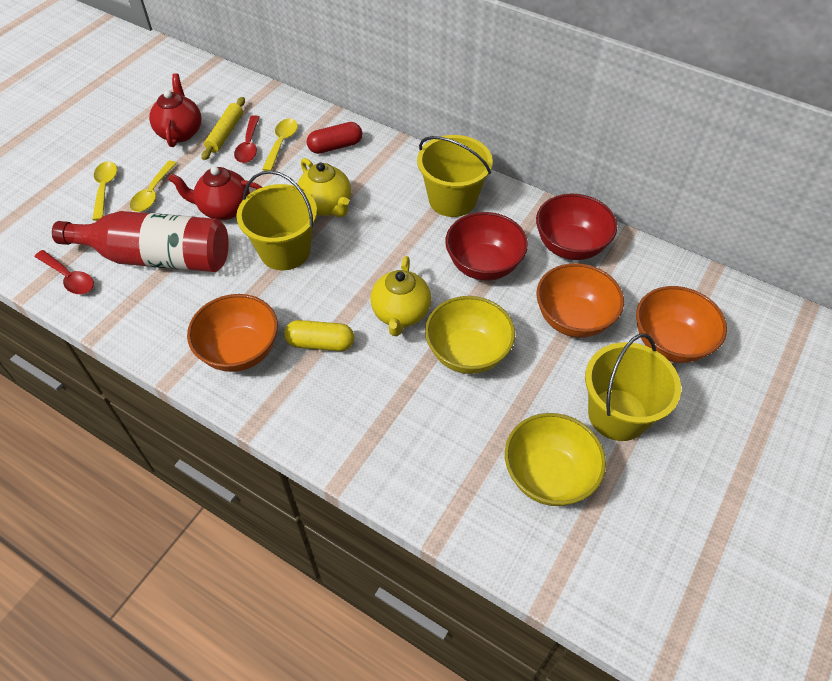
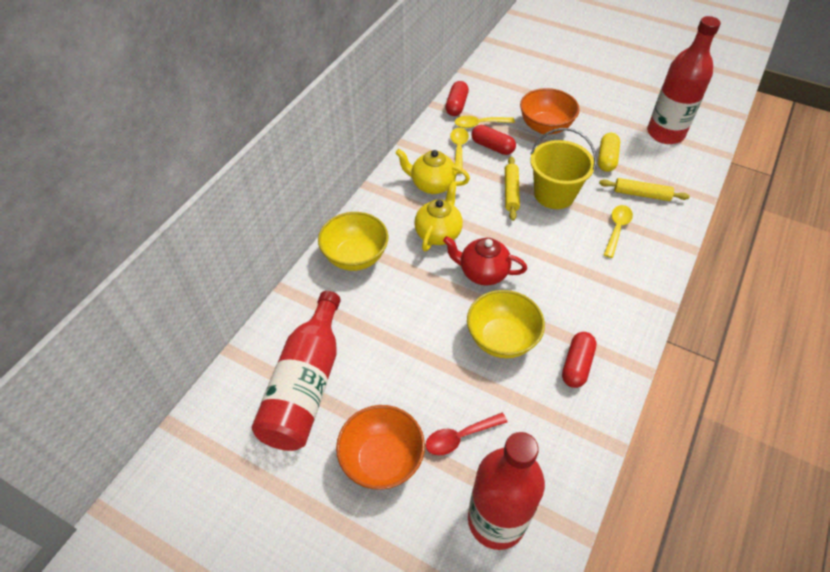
orange bowl: 3 -> 2
red bottle: 1 -> 3
red bowl: 2 -> 0
red capsule: 1 -> 3
red spoon: 2 -> 1
red teapot: 2 -> 1
yellow bucket: 3 -> 1
yellow rolling pin: 1 -> 2

